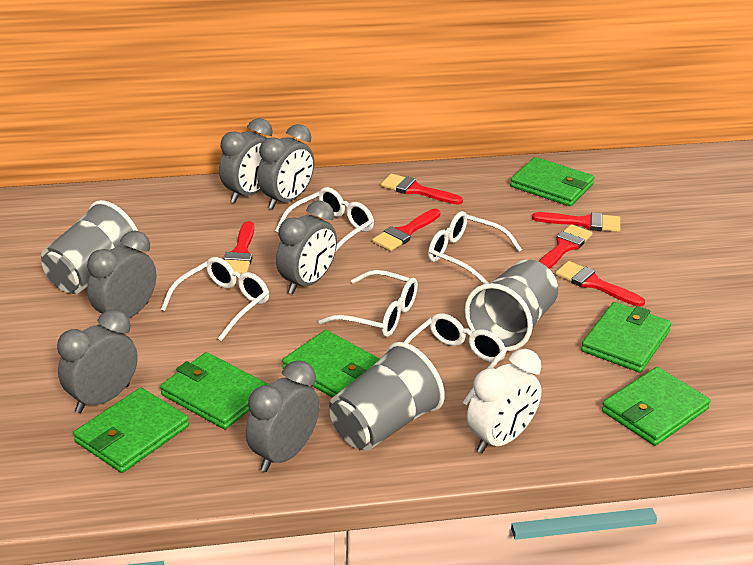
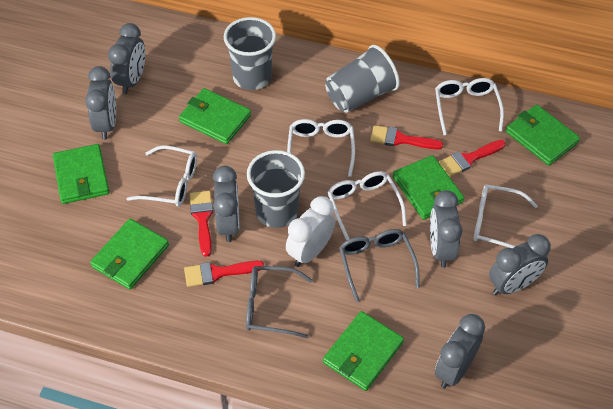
grey glasses: 0 -> 2
red brush: 6 -> 4

